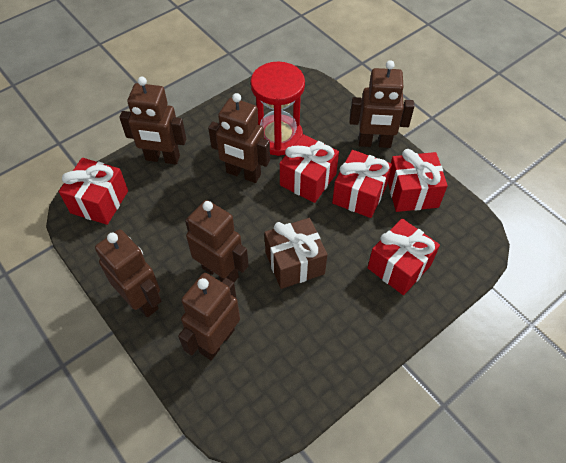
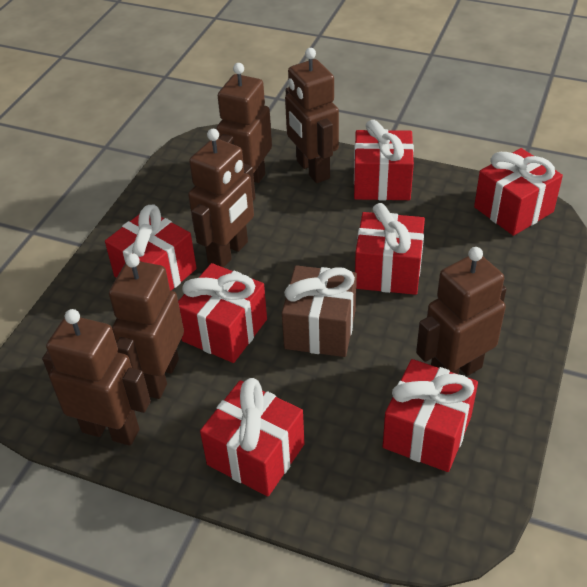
red gift: 5 -> 7
red hourglass: 1 -> 0

